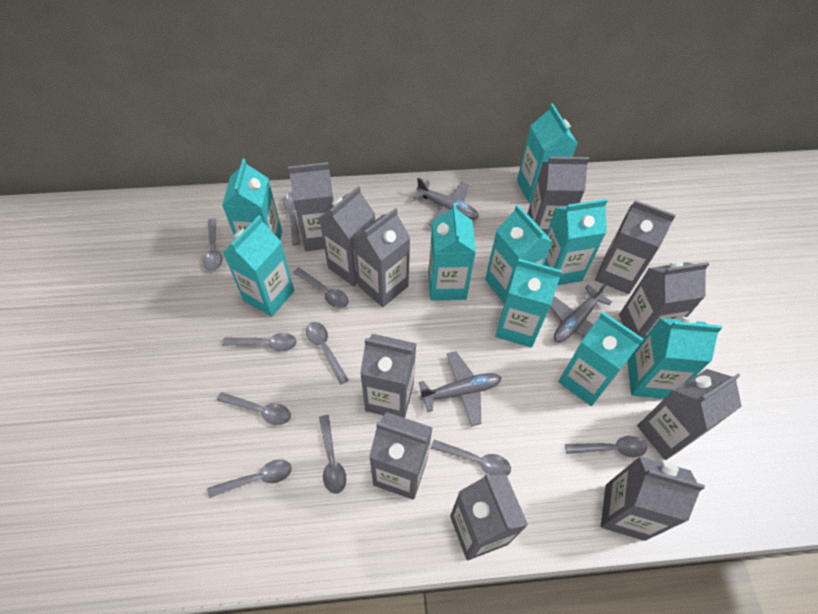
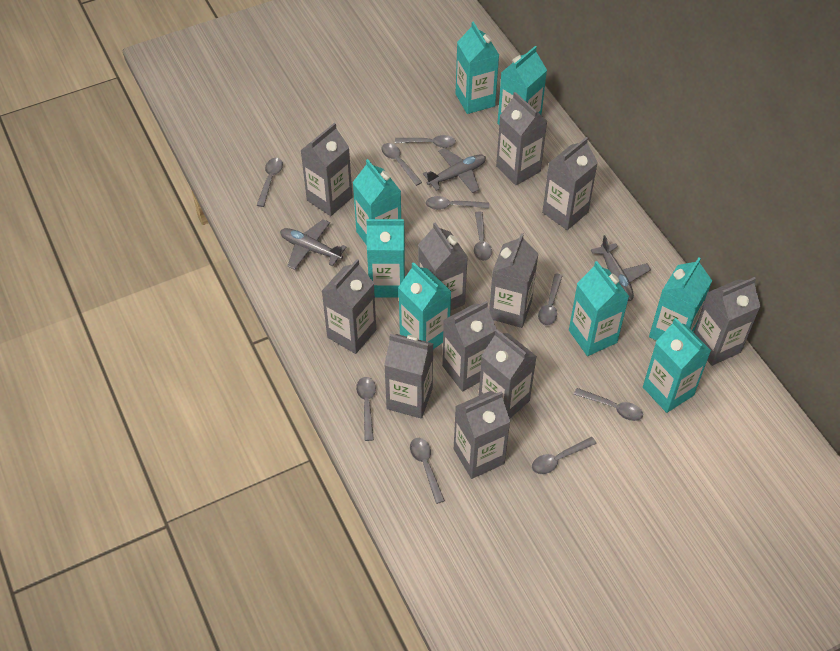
turquoise carton: 9 -> 8

